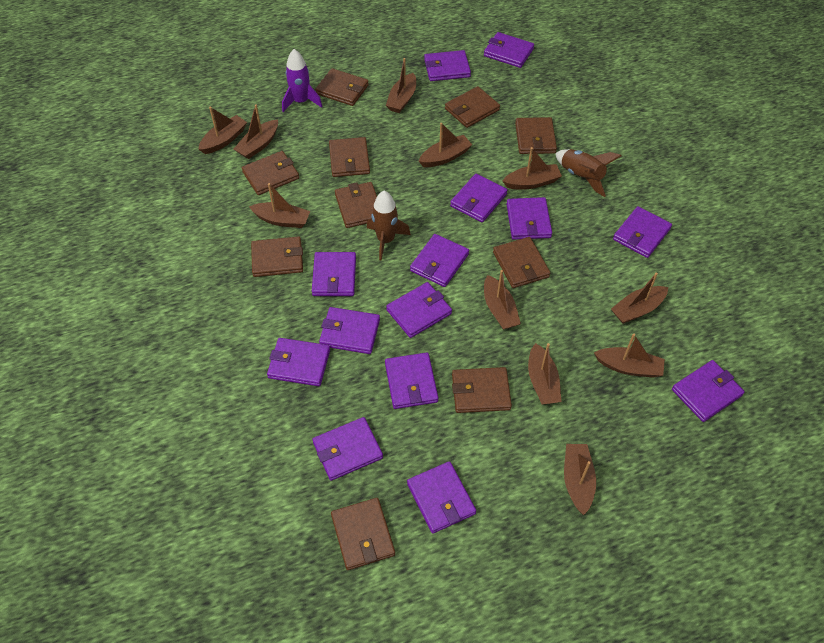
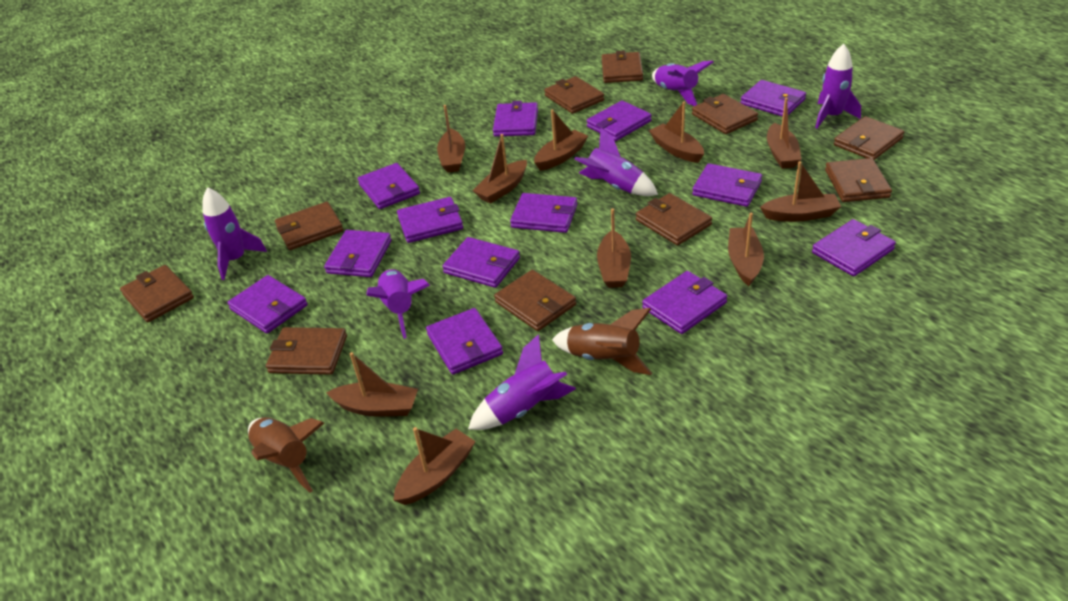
brown boat: 11 -> 10
purple rocket: 1 -> 6
purple wallet: 14 -> 13

